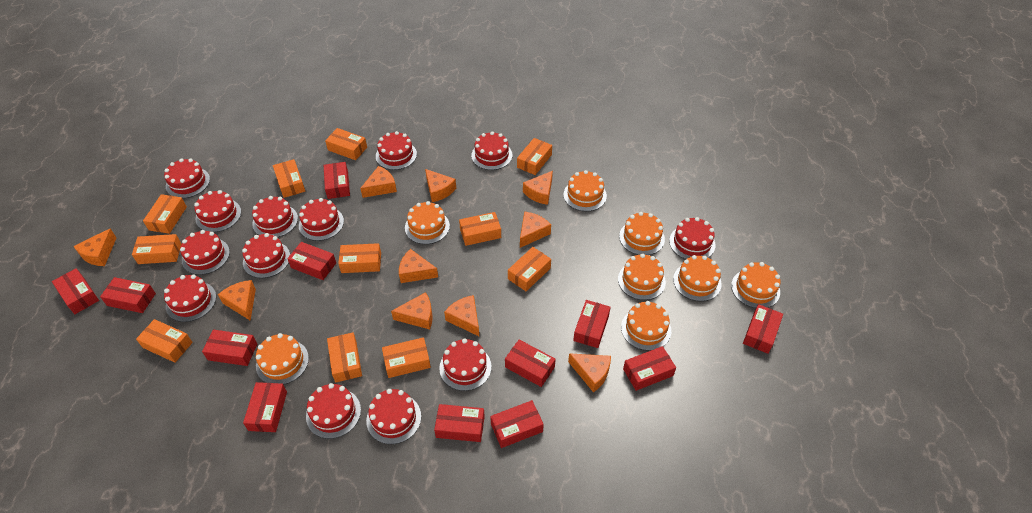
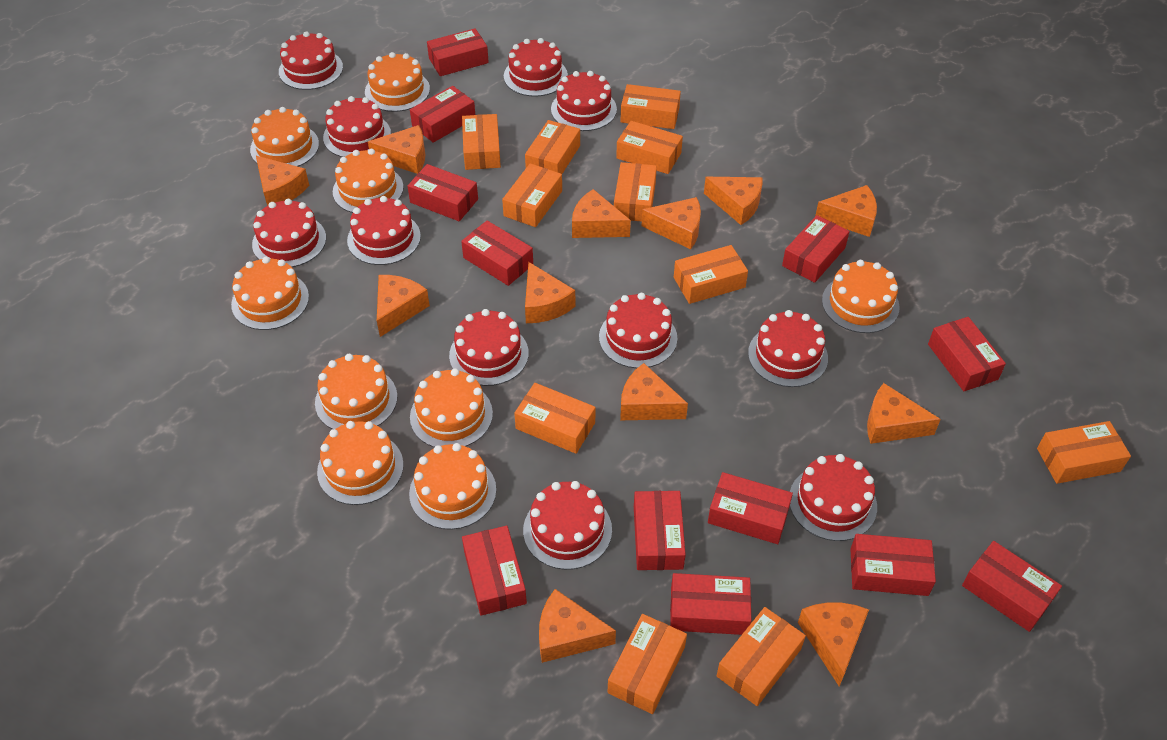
orange cake: 8 -> 9
orange cheese: 10 -> 12
red cake: 13 -> 11

